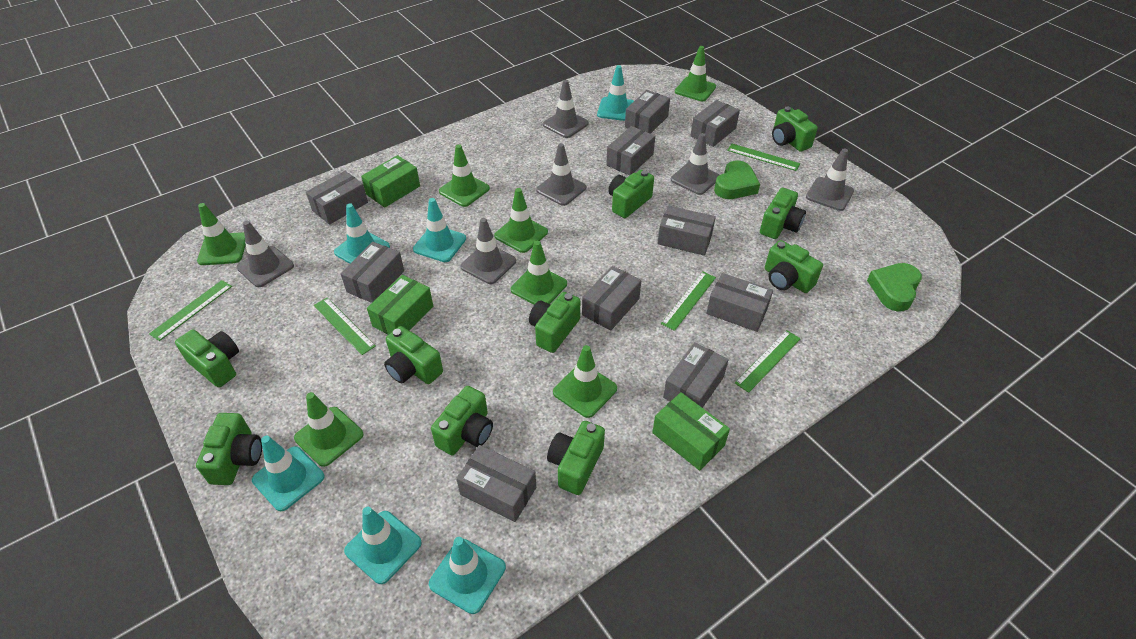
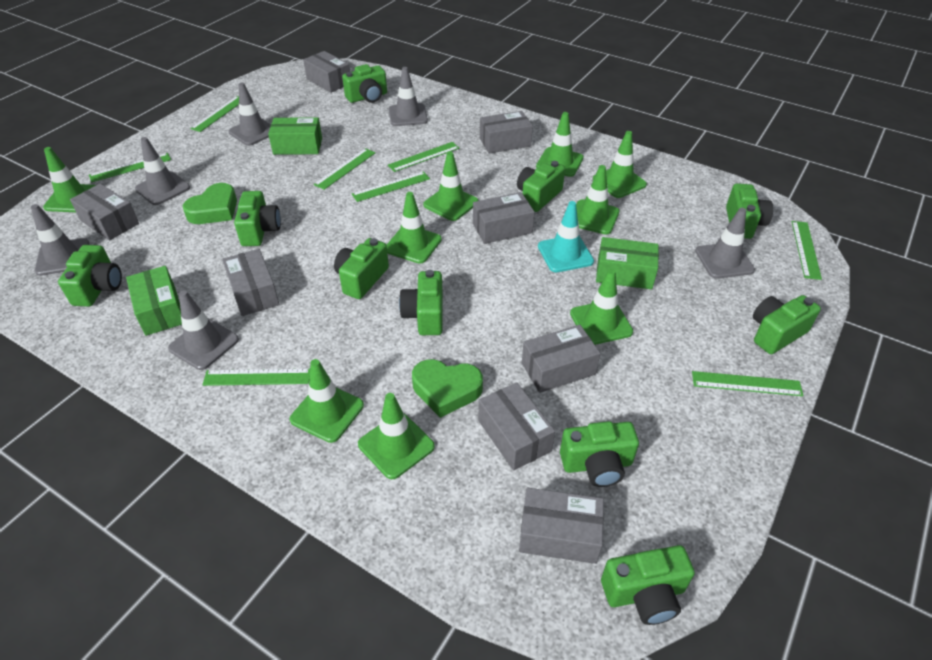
green ruler: 5 -> 8
green traffic cone: 7 -> 9
grey box: 10 -> 8
turquoise traffic cone: 6 -> 1

